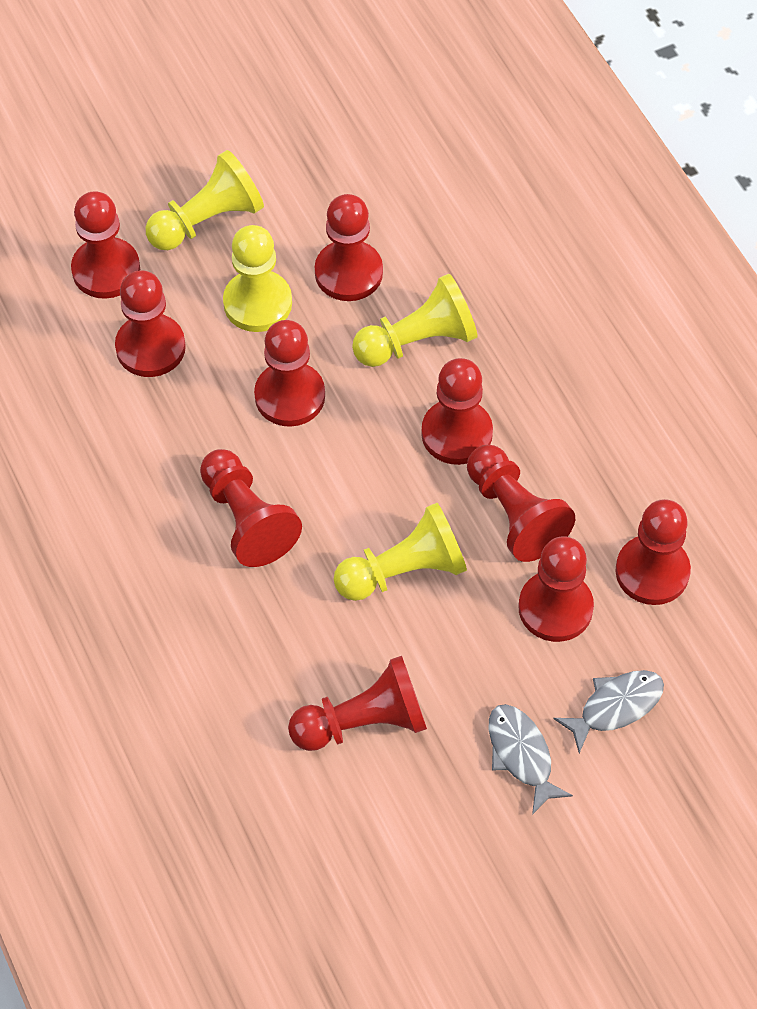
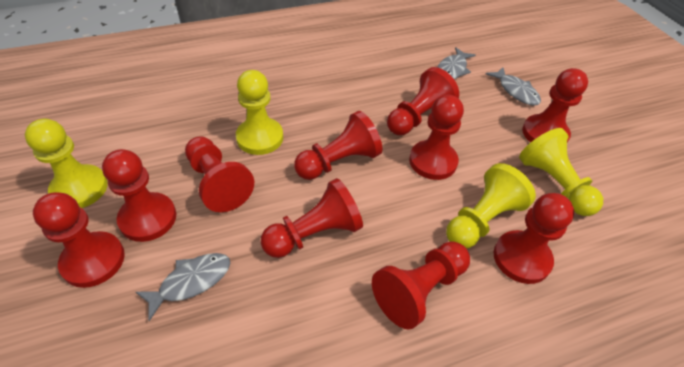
grey fish: 2 -> 3

